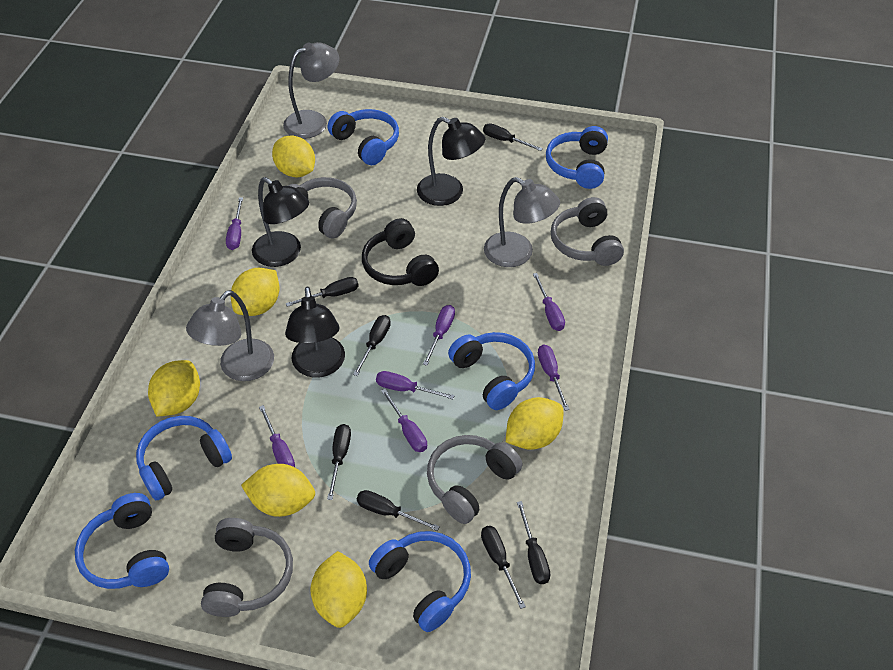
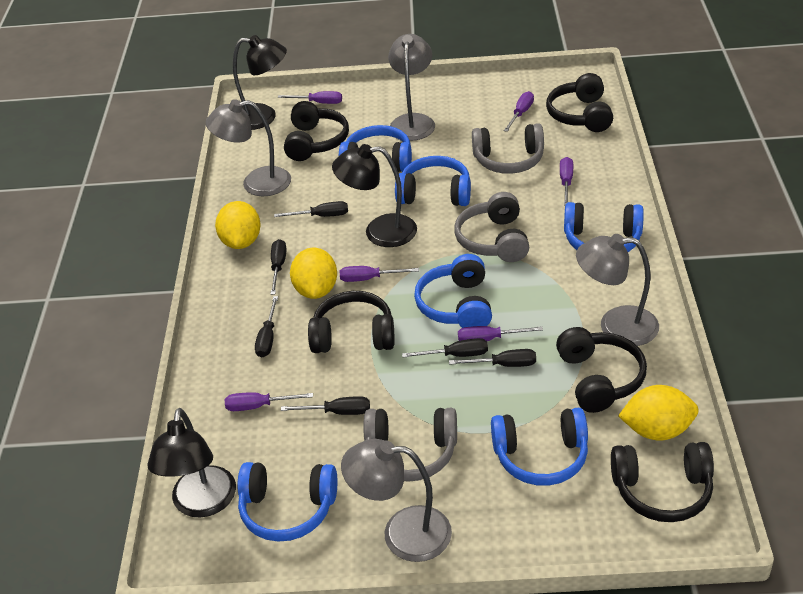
black headphones: 1 -> 5
black screwdriver: 7 -> 6
grey headphones: 4 -> 3
grey lamp: 3 -> 4
purple screwdriver: 7 -> 6
yellow lemon: 6 -> 3

